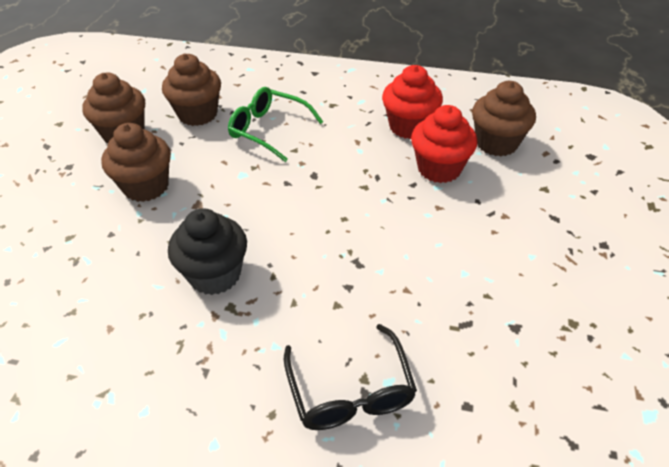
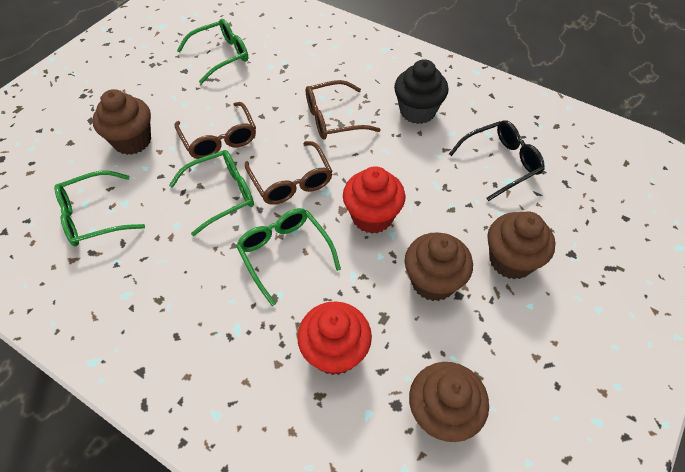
brown glasses: 0 -> 3
green glasses: 1 -> 4

